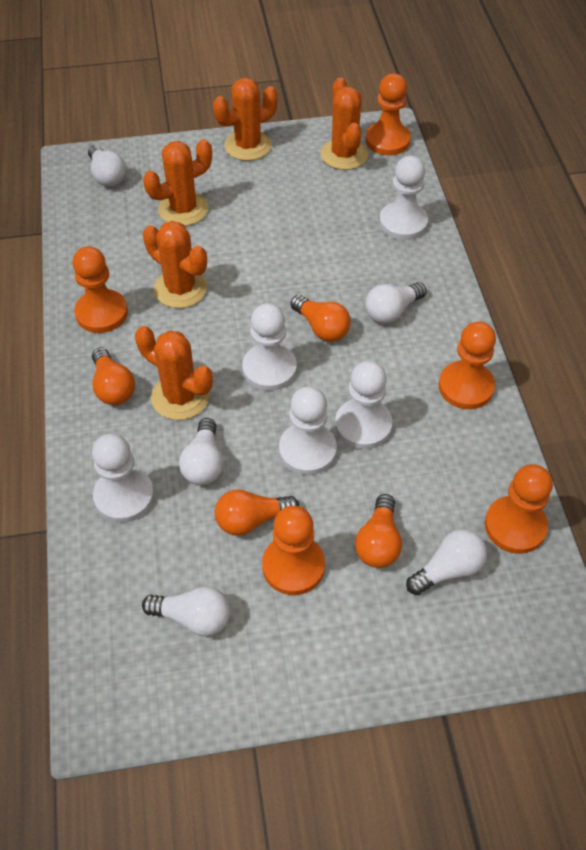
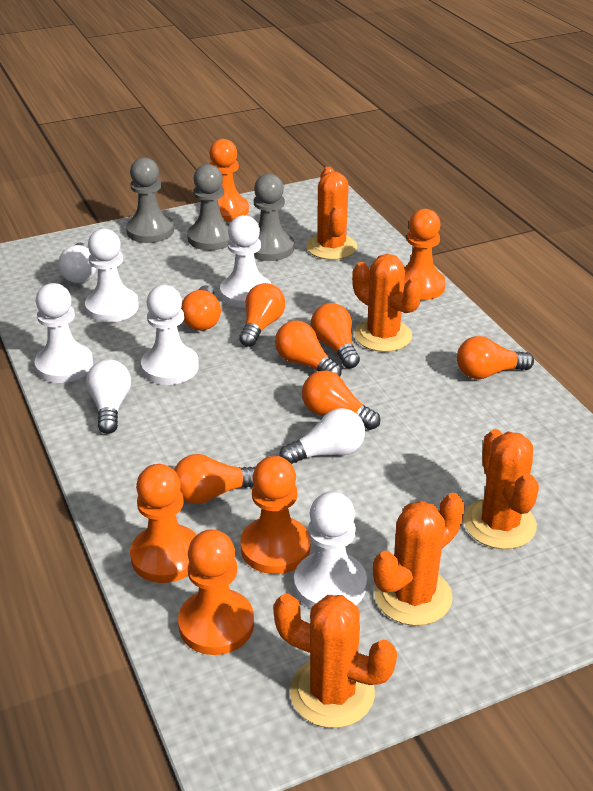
grey pawn: 0 -> 3
orange light bulb: 4 -> 7
white light bulb: 5 -> 3

